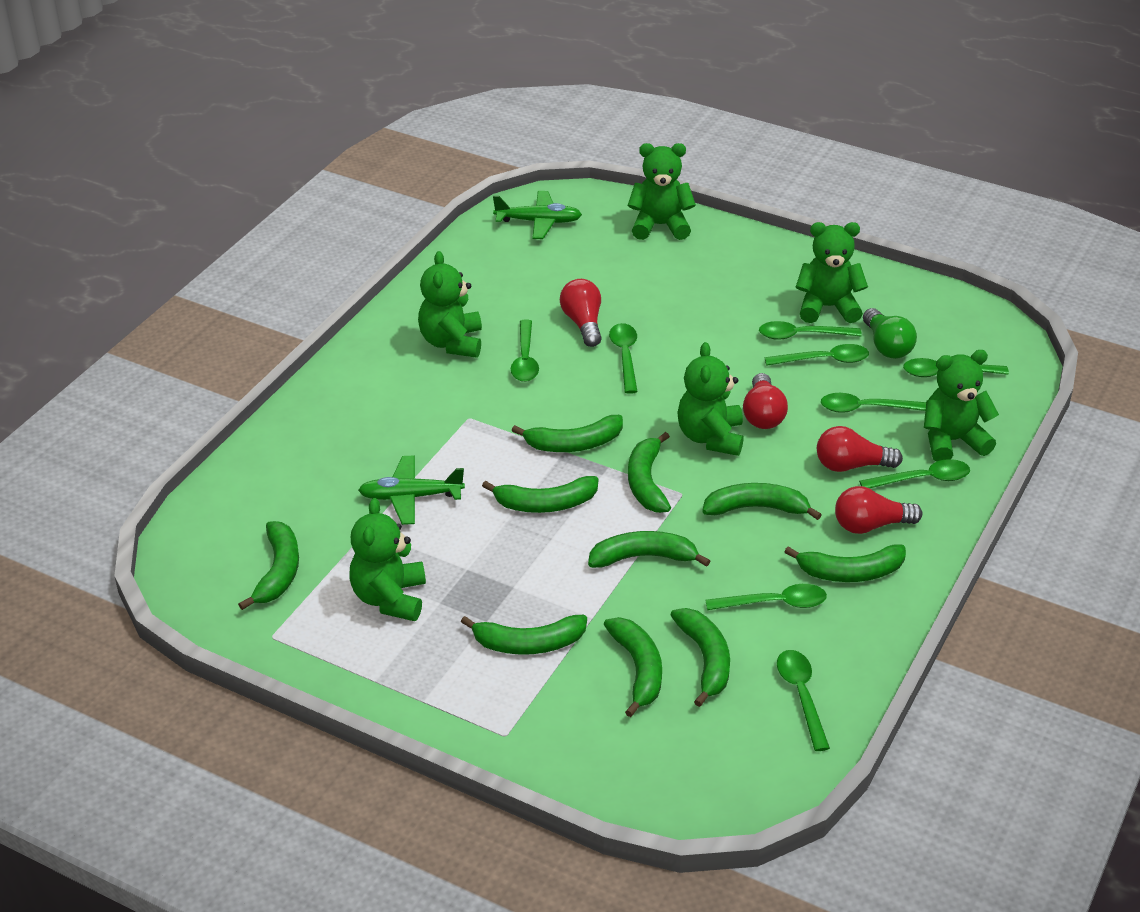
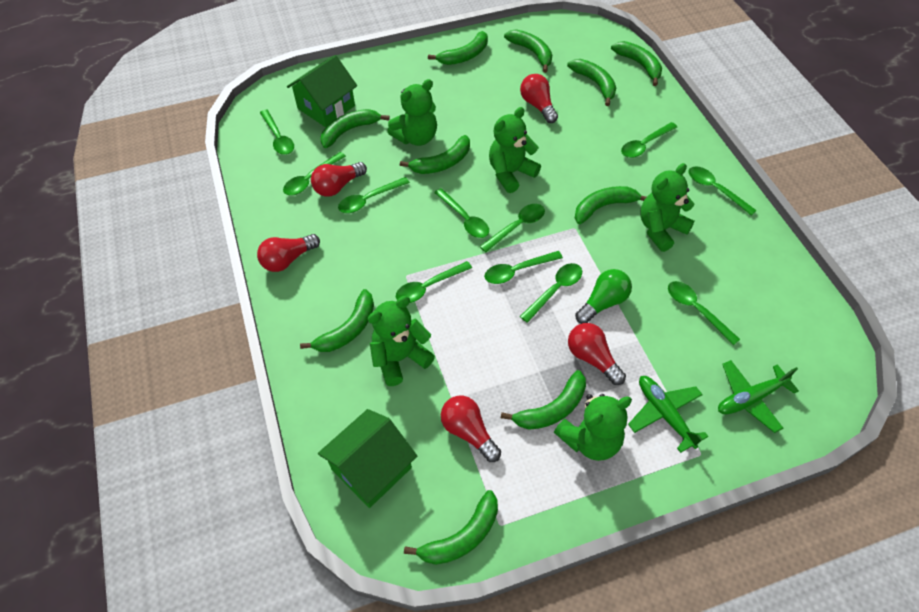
green house: 0 -> 2
green spoon: 9 -> 11
green teddy bear: 6 -> 5
red light bulb: 4 -> 5

